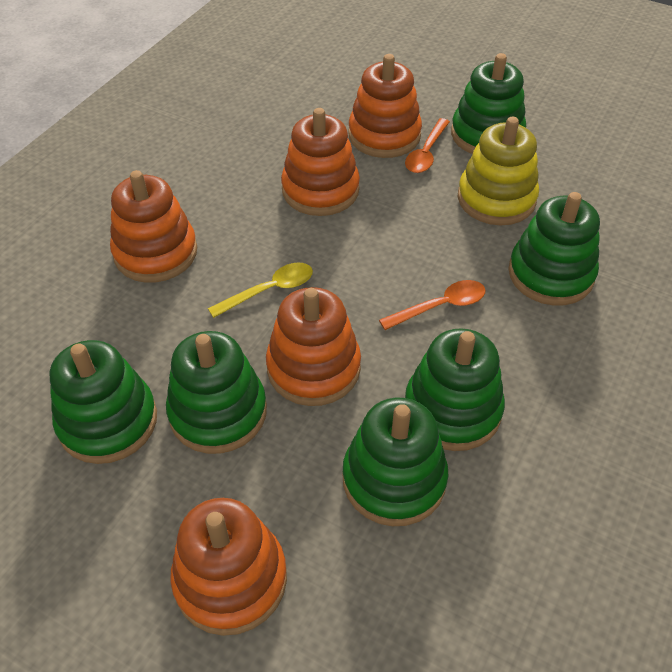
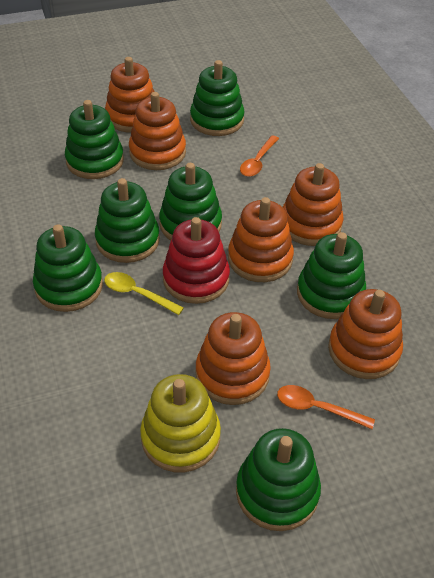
green stacking toy: 6 -> 7
orange stacking toy: 5 -> 6
red stacking toy: 0 -> 1

